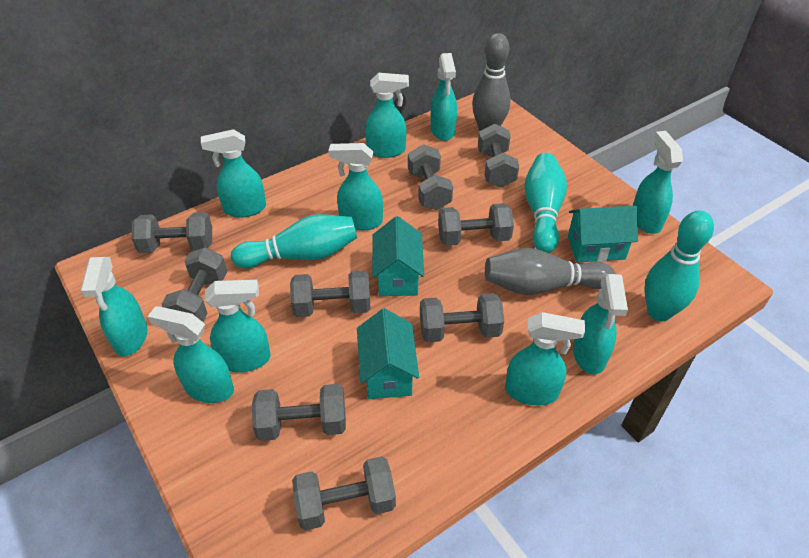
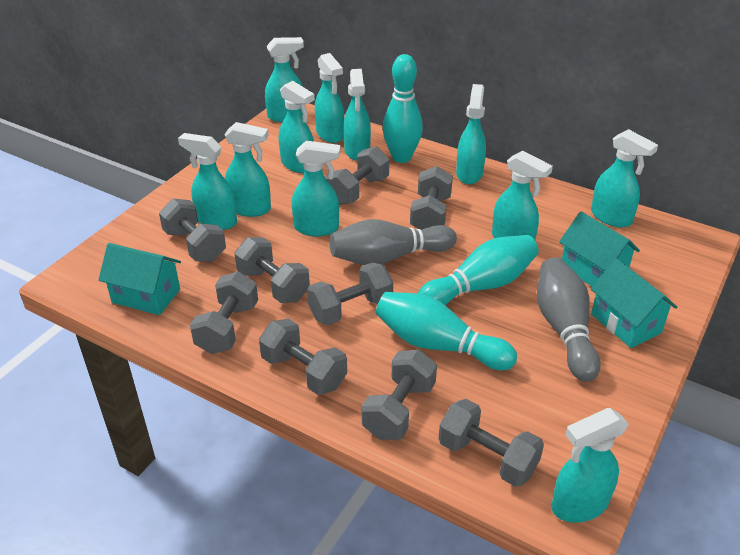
turquoise spray bottle: 10 -> 11

